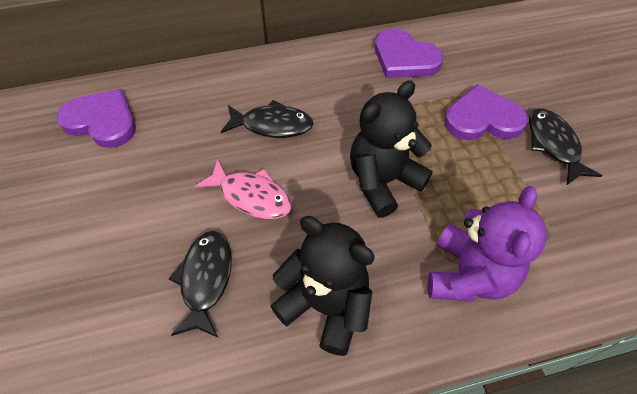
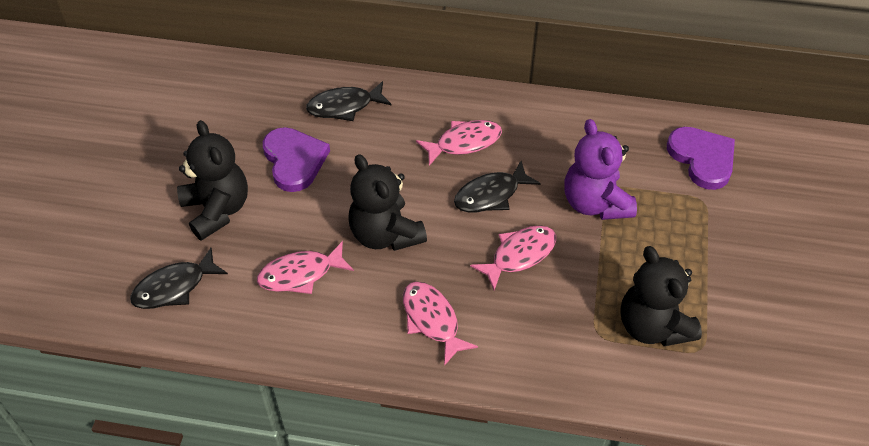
black teddy bear: 2 -> 3
pink fish: 1 -> 4
purple heart: 3 -> 2

